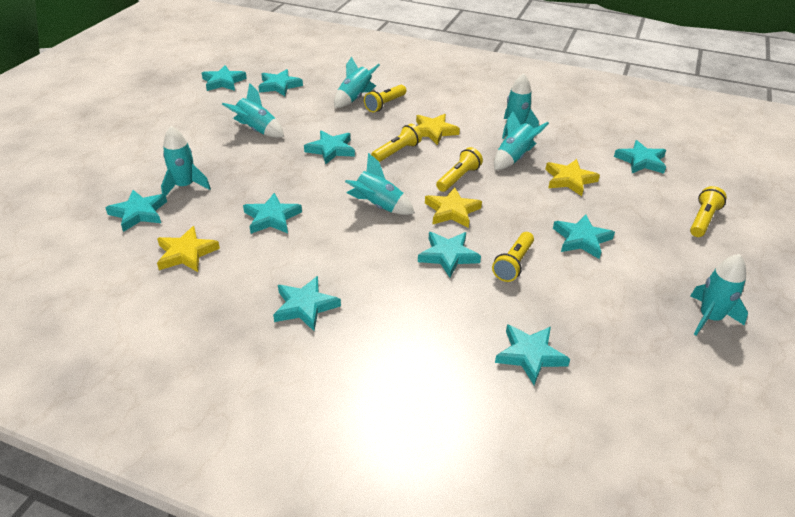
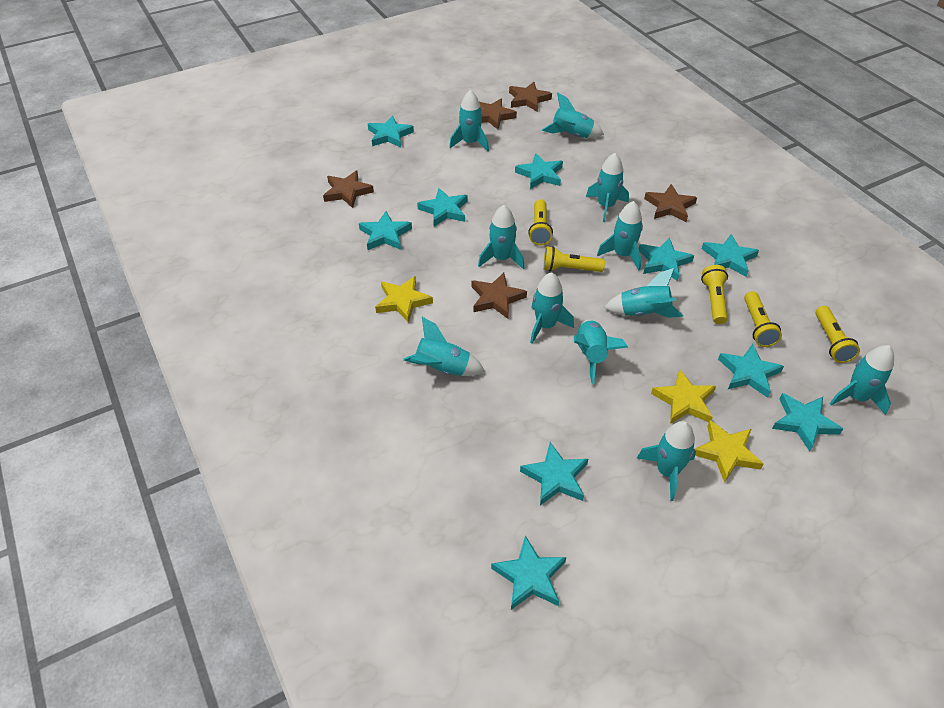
brown star: 0 -> 5
turquoise rocket: 7 -> 11
yellow star: 4 -> 3

